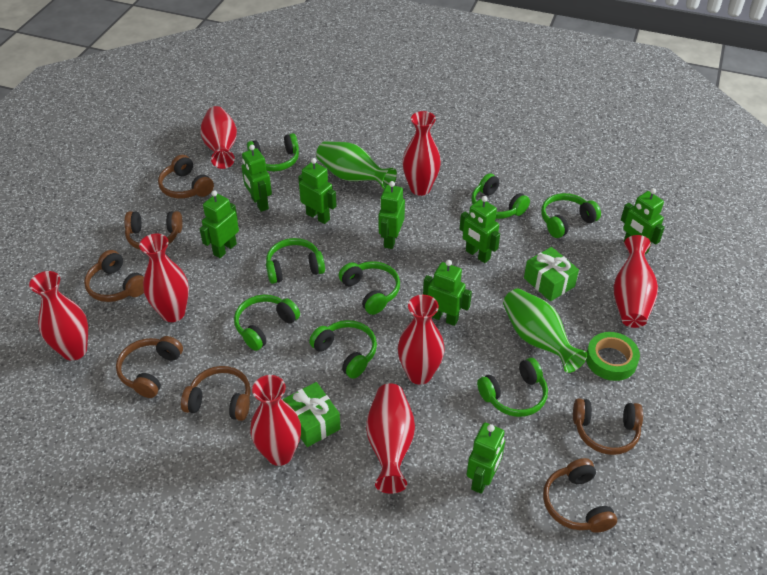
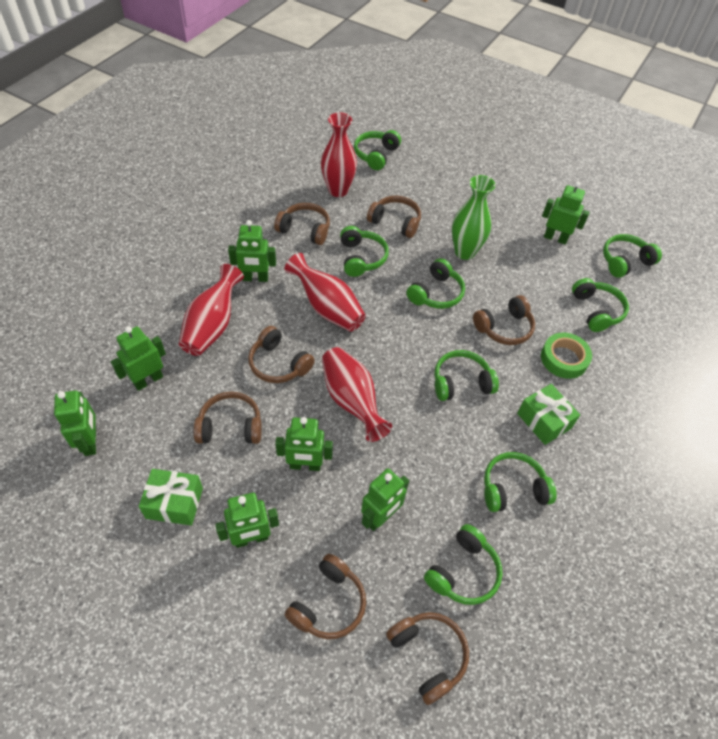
green robot: 8 -> 7
green vase: 2 -> 1
red vase: 8 -> 4

